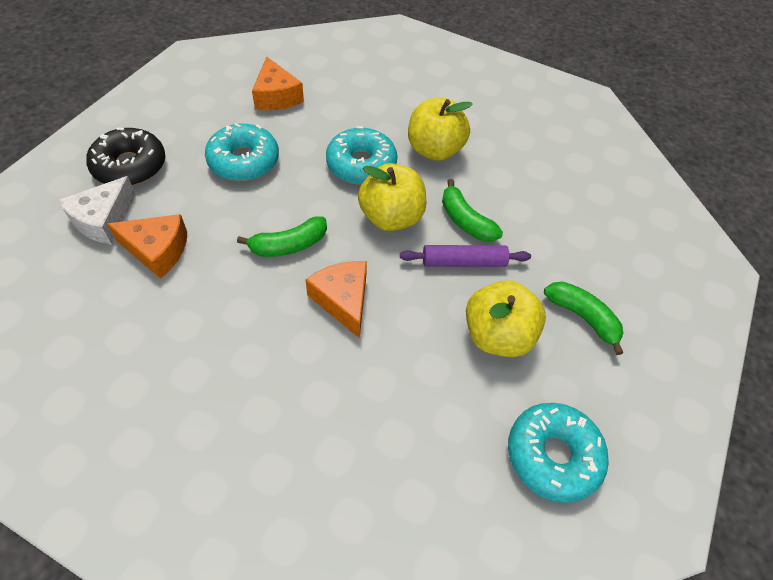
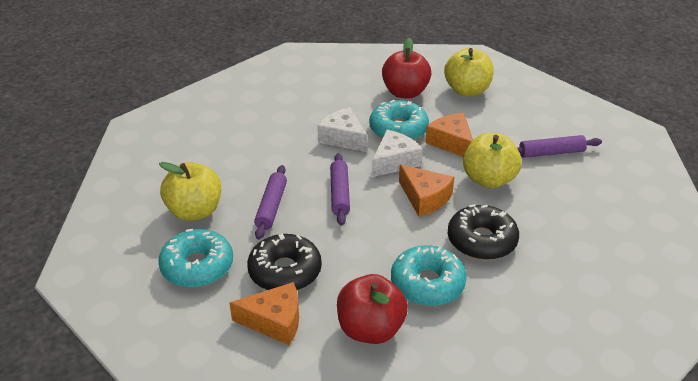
black donut: 1 -> 2
green banana: 3 -> 0
purple rolling pin: 1 -> 3
red apple: 0 -> 2
white cheese: 1 -> 2

